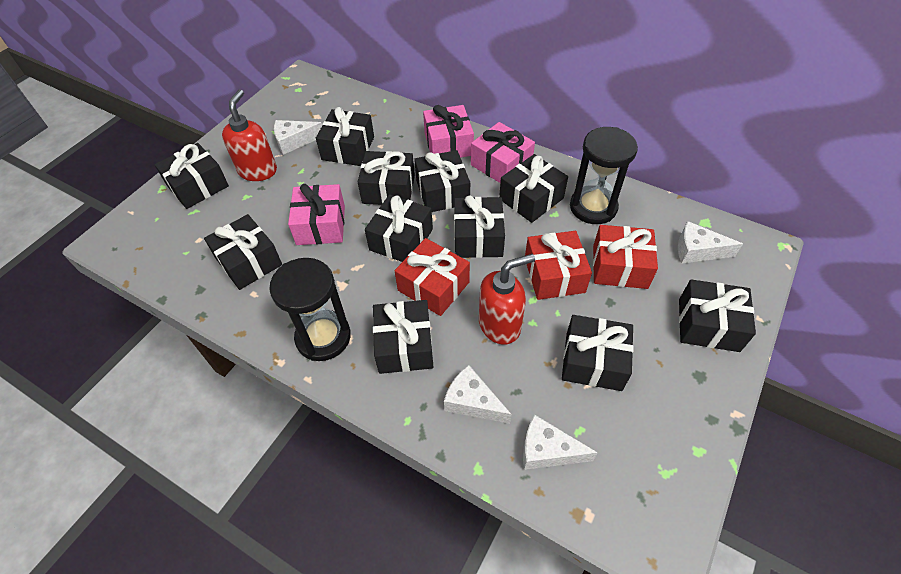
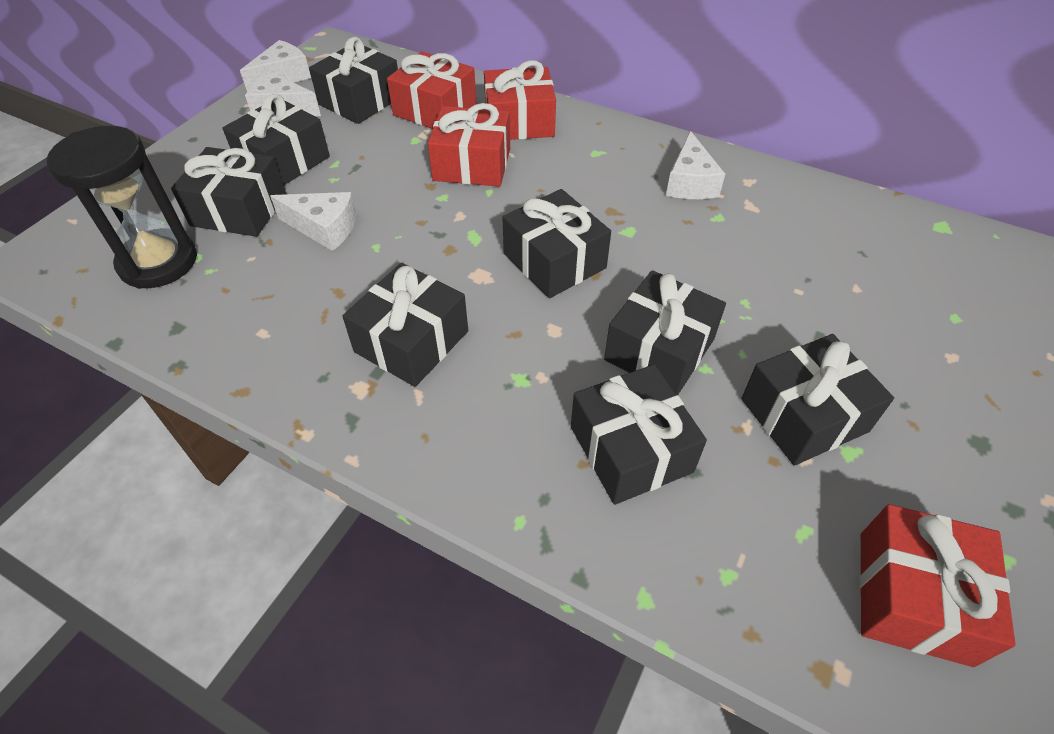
black gift: 11 -> 8
black hourglass: 2 -> 1
pink gift: 3 -> 0
red gift: 3 -> 4
red soap dispenser: 2 -> 0

